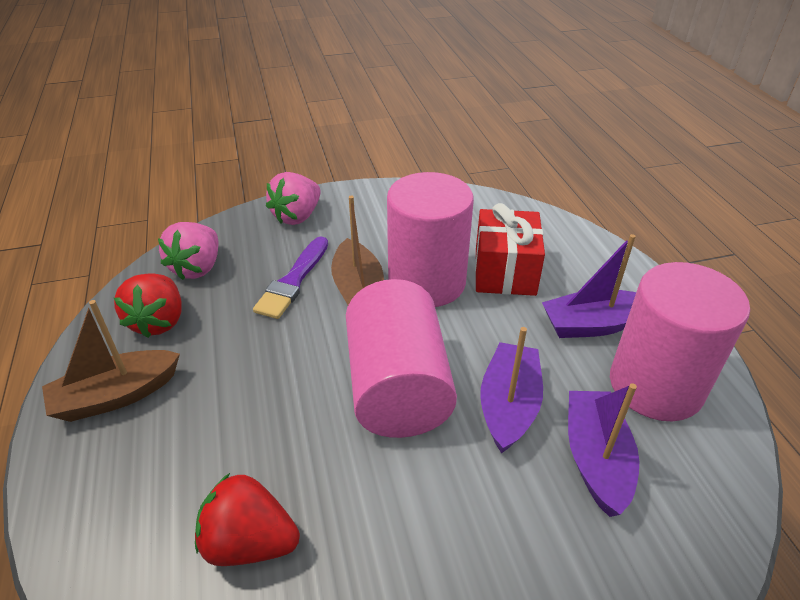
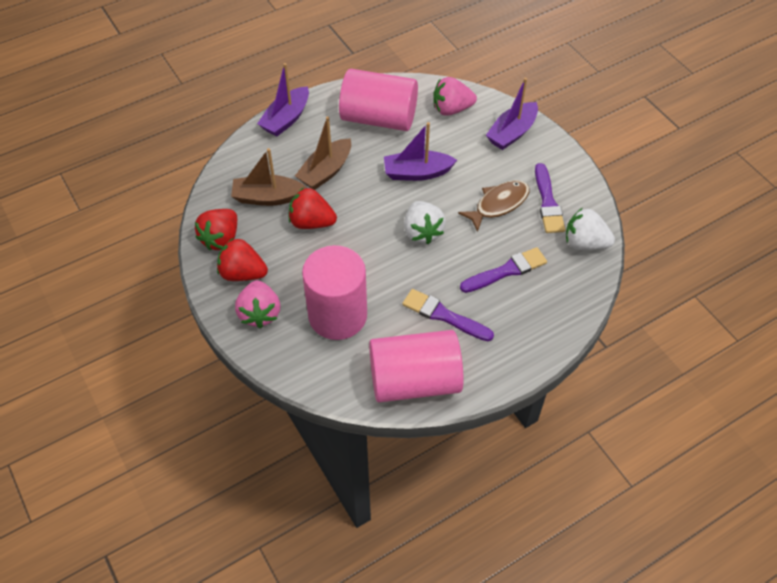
brown fish: 0 -> 1
purple brush: 1 -> 3
red gift: 1 -> 0
red strawberry: 2 -> 3
white strawberry: 0 -> 2

